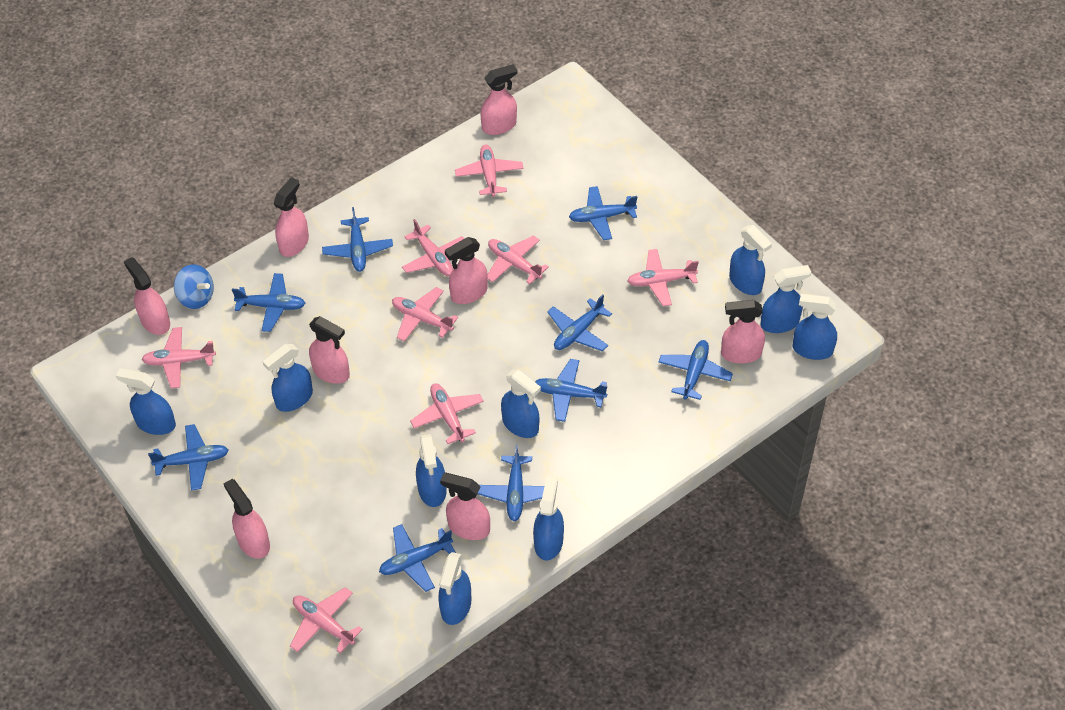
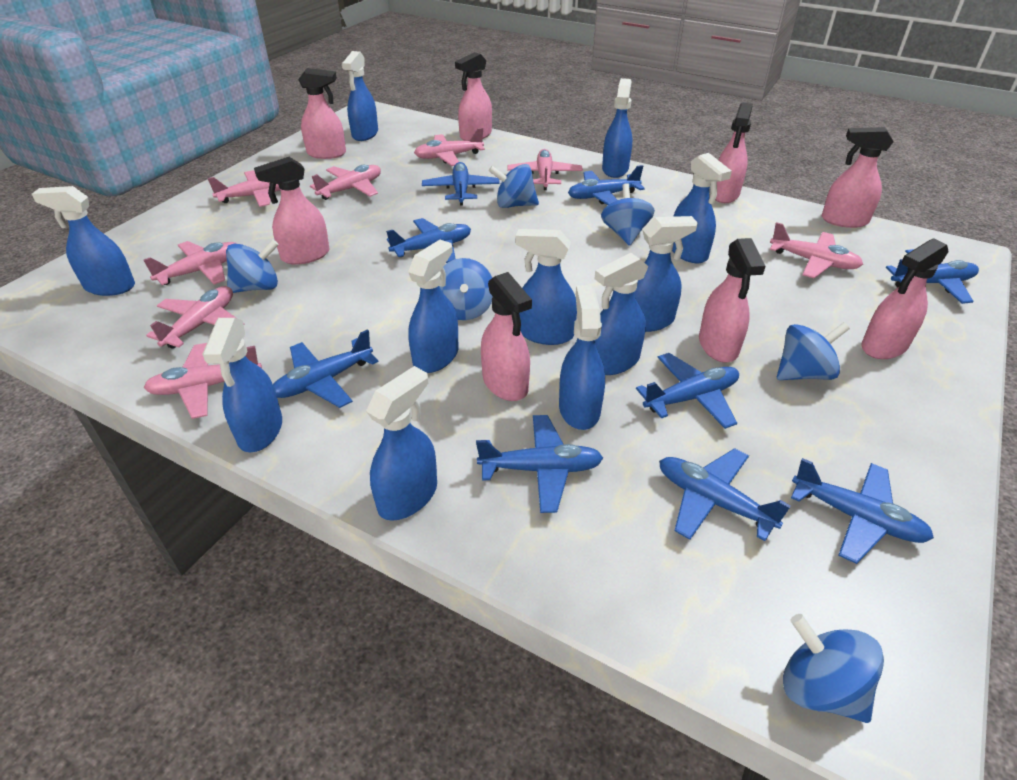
blue spinning top: 1 -> 6
blue spray bottle: 9 -> 11

